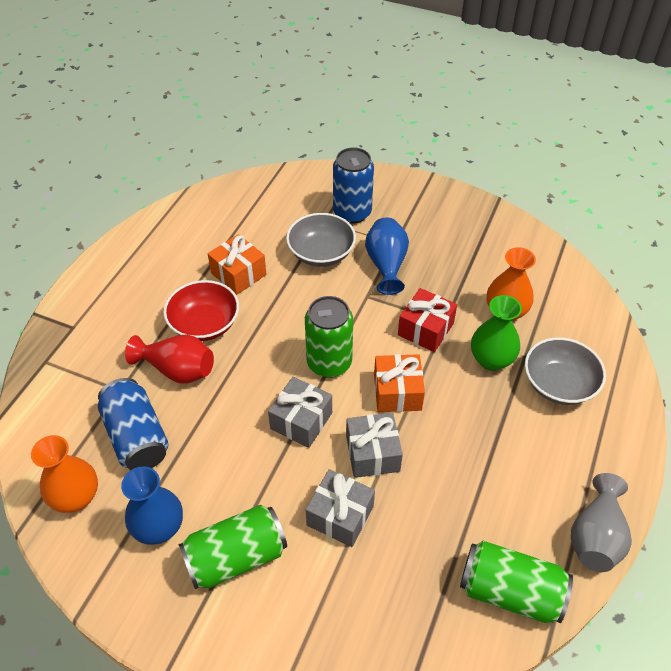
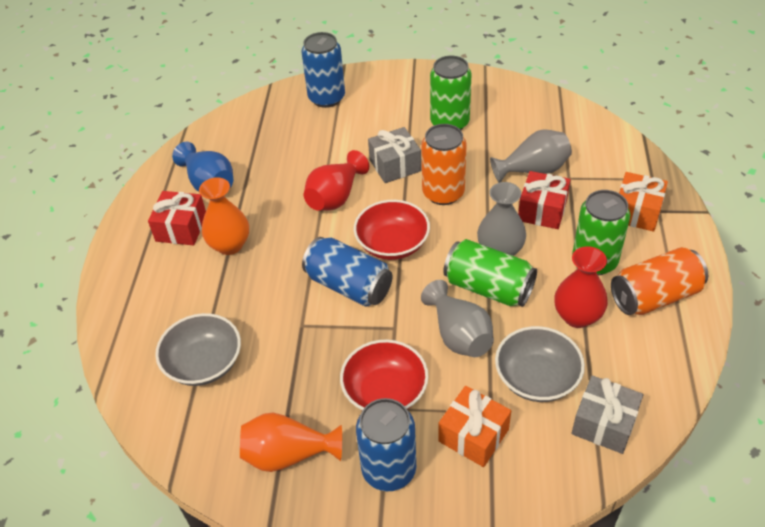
blue can: 2 -> 3
blue vase: 2 -> 1
green vase: 1 -> 0
grey gift: 3 -> 2
grey vase: 1 -> 3
orange can: 0 -> 2
red bowl: 1 -> 2
red gift: 1 -> 2
red vase: 1 -> 2

